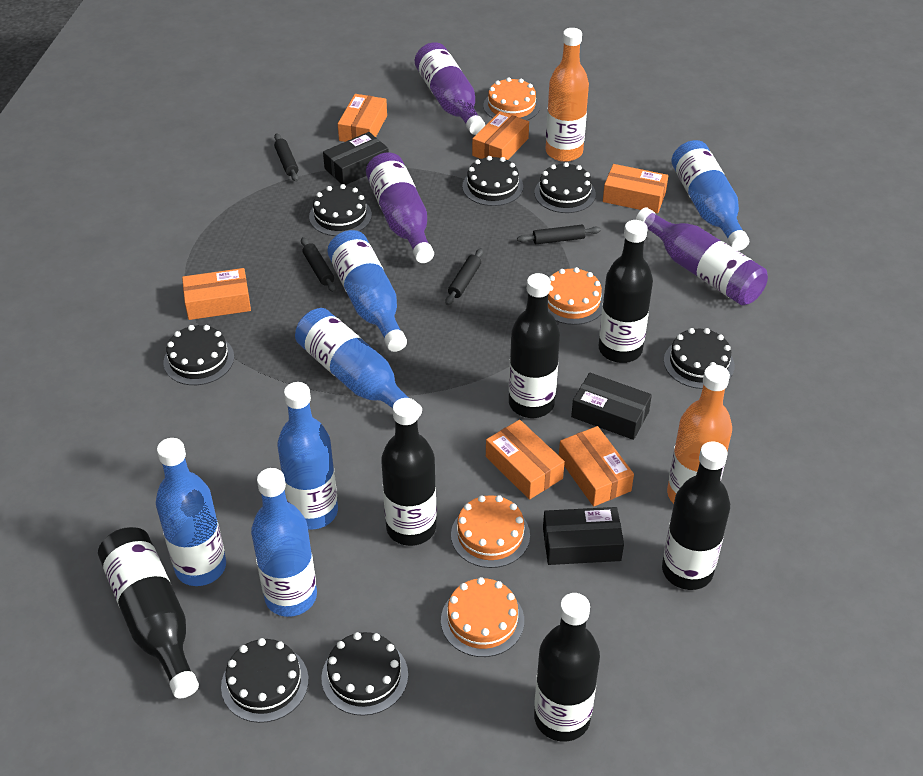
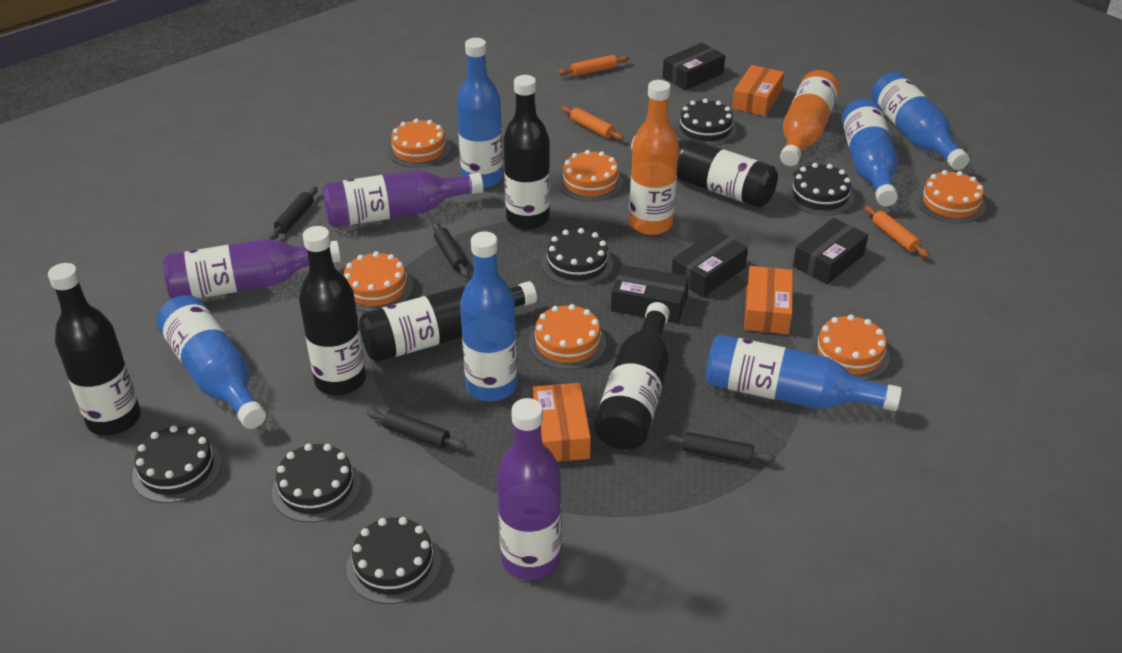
black box: 3 -> 4
black cake: 7 -> 6
orange box: 6 -> 3
orange cake: 4 -> 6
orange rolling pin: 0 -> 3

